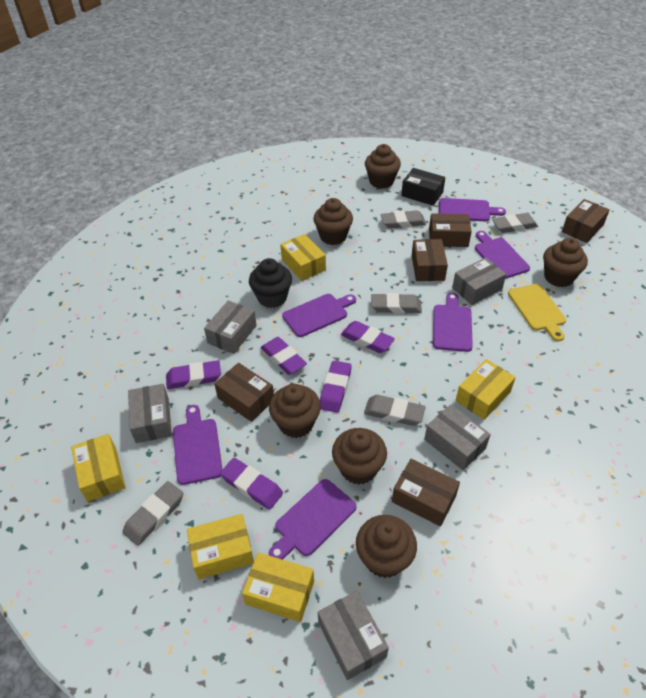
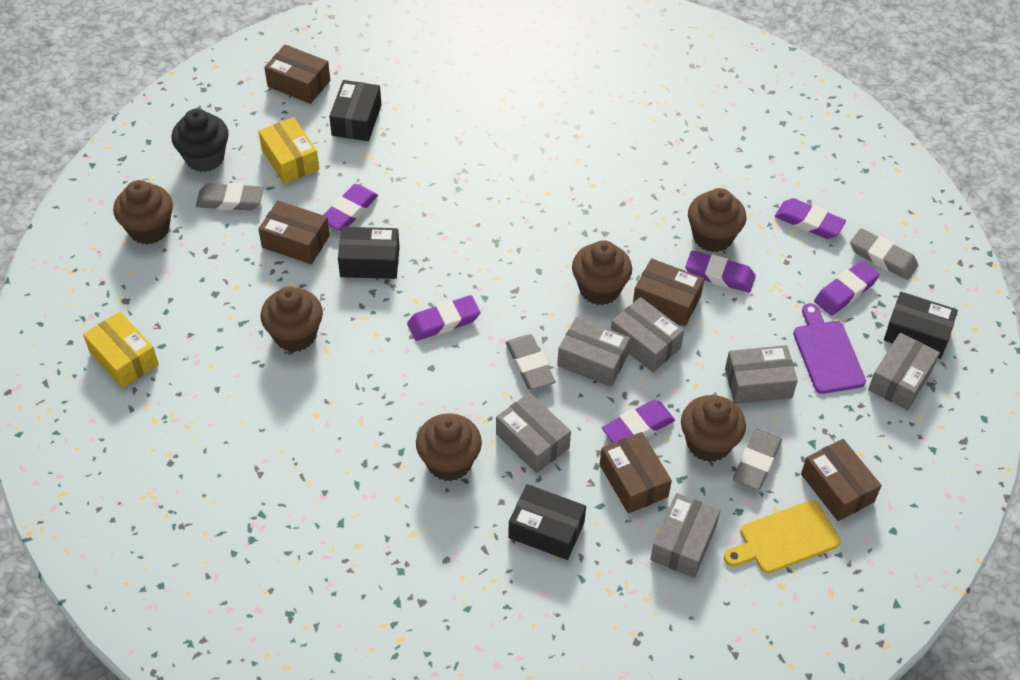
black box: 1 -> 4
grey box: 5 -> 6
grey eraser: 5 -> 4
purple cutting board: 6 -> 1
purple eraser: 5 -> 6
yellow box: 5 -> 2

